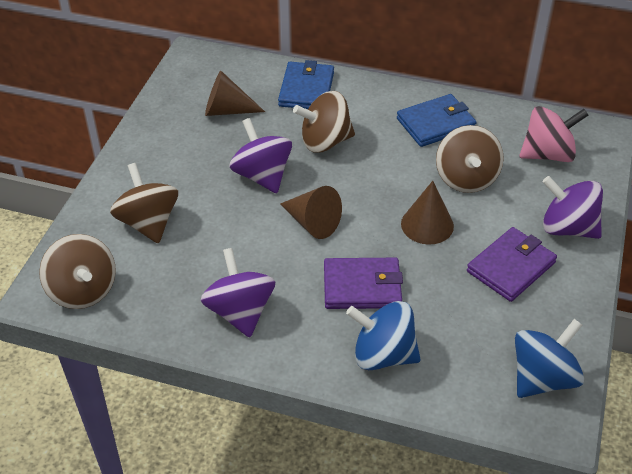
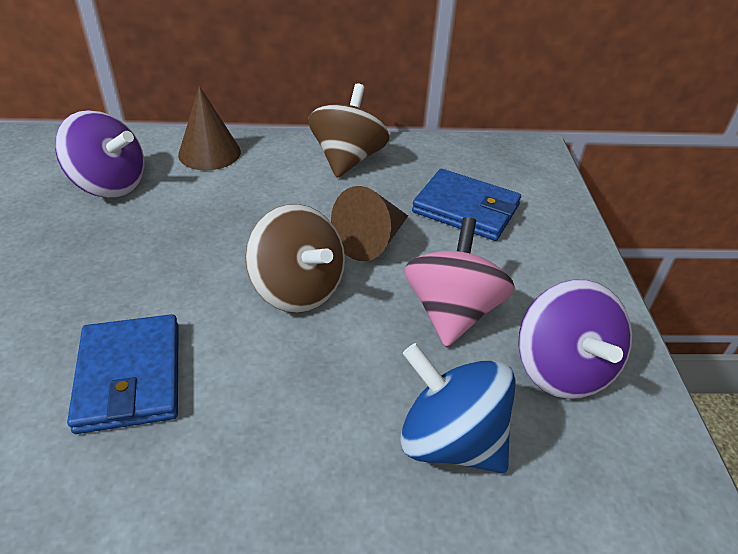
blue spinning top: 2 -> 1
brown cone: 3 -> 2
brown spinning top: 4 -> 2
purple spinning top: 3 -> 2
purple wallet: 2 -> 0

